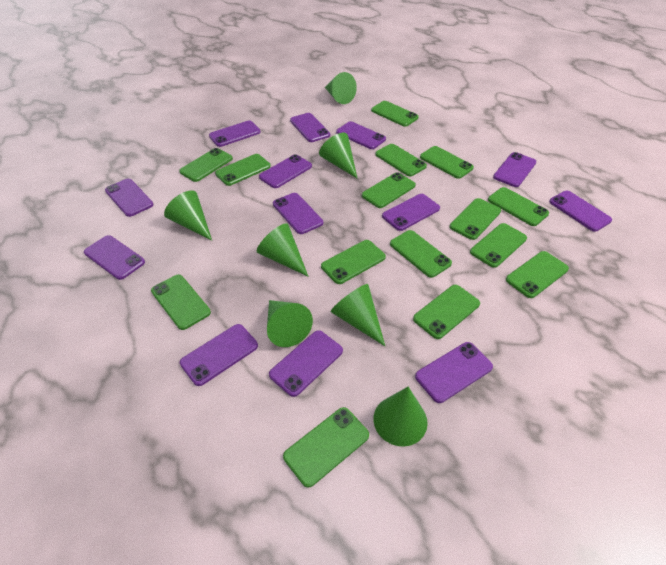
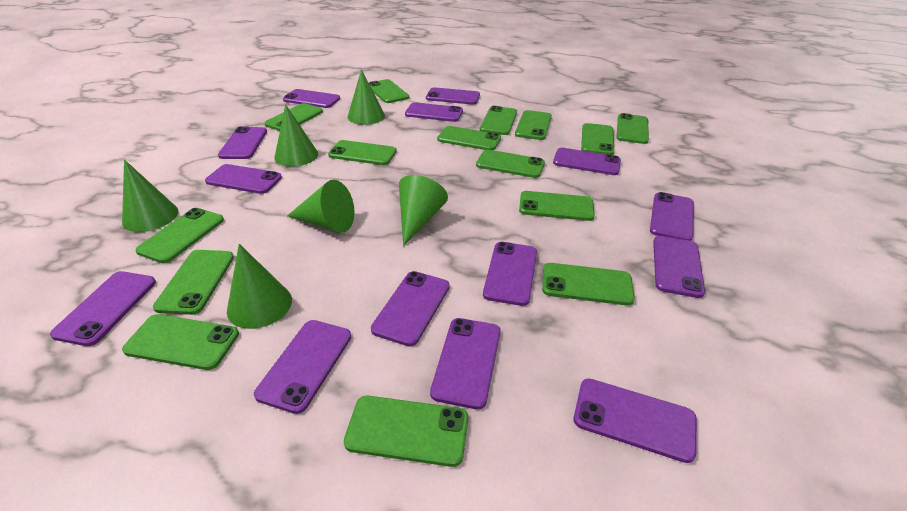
green cone: 7 -> 6
purple phone: 13 -> 14

